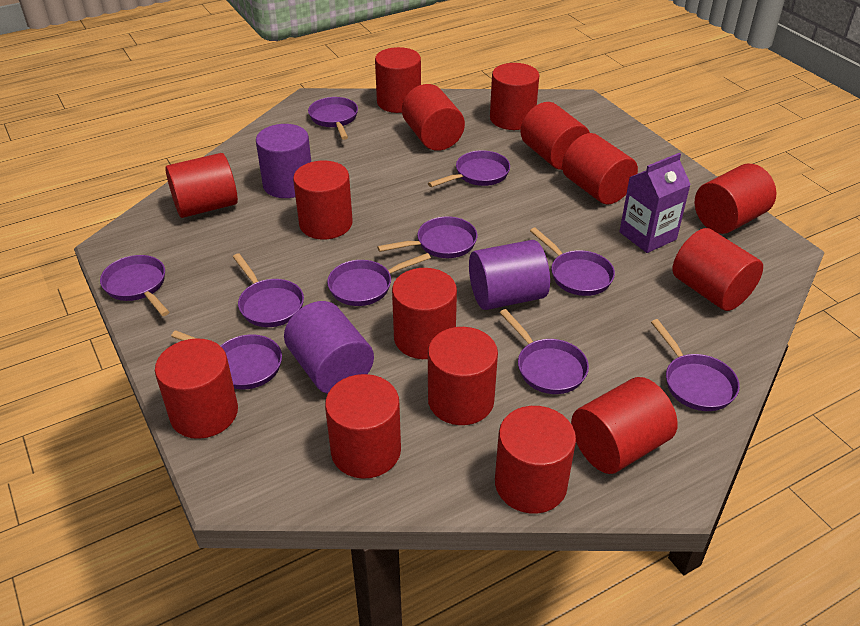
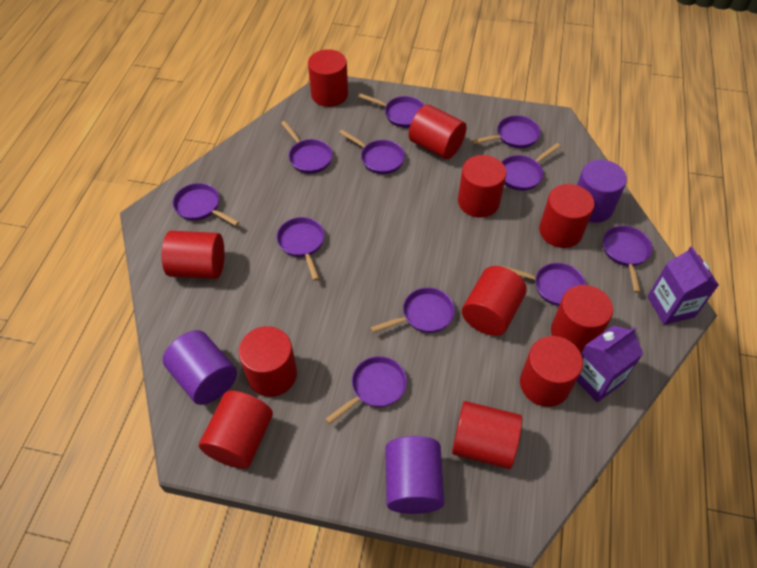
purple carton: 1 -> 2
purple pan: 10 -> 11
red cylinder: 15 -> 11

